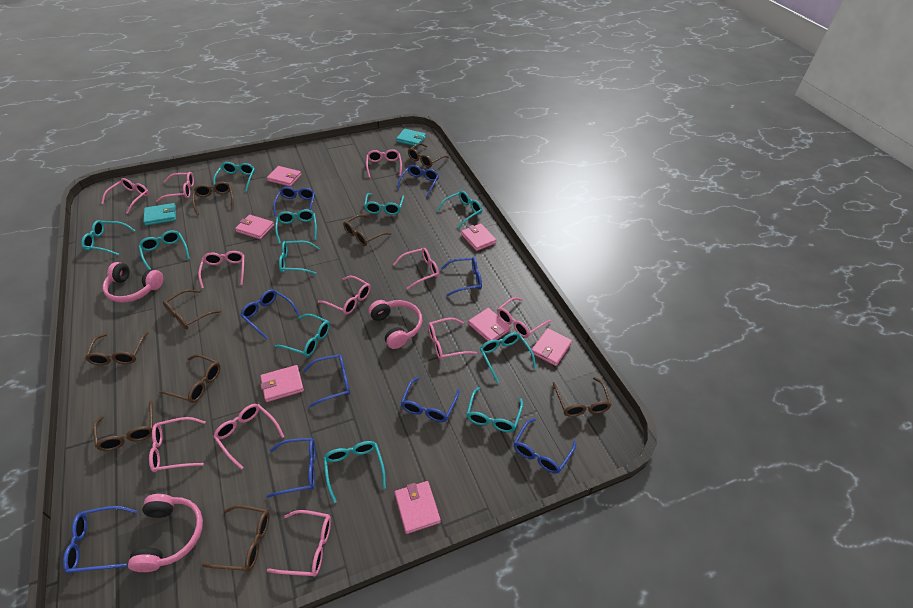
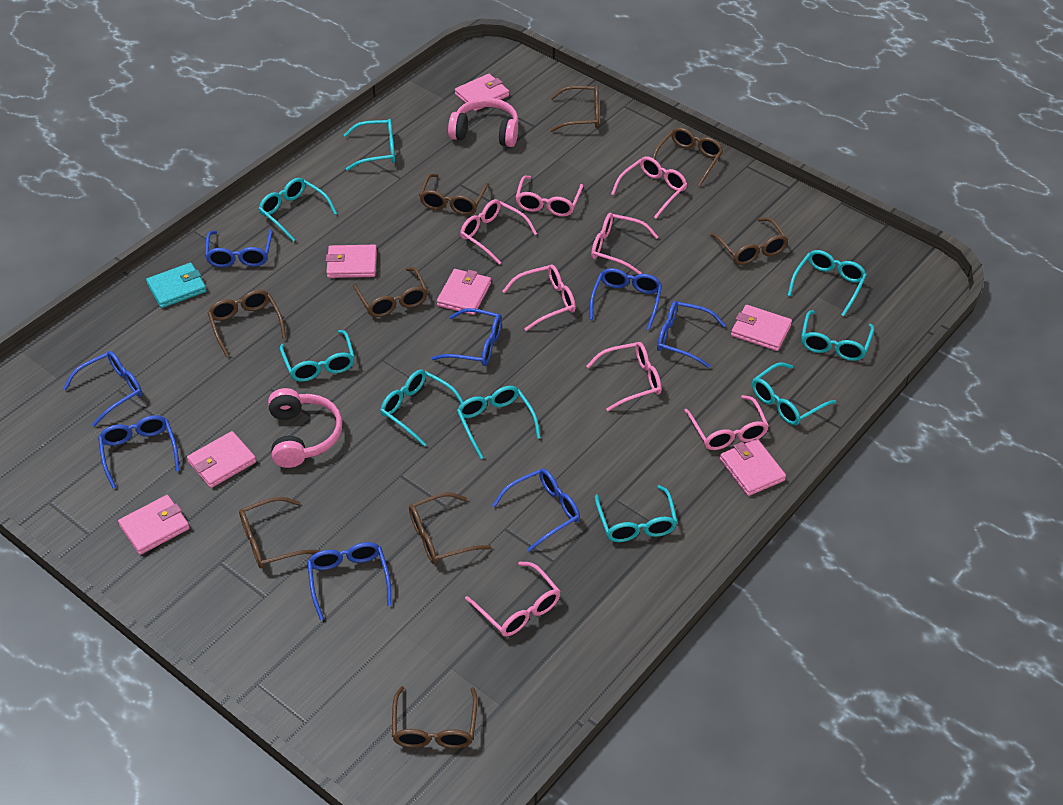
blue glasses: 9 -> 8
pink glasses: 11 -> 8
pink headphones: 3 -> 2
turquoise glasses: 11 -> 9
turquoise wallet: 2 -> 1

